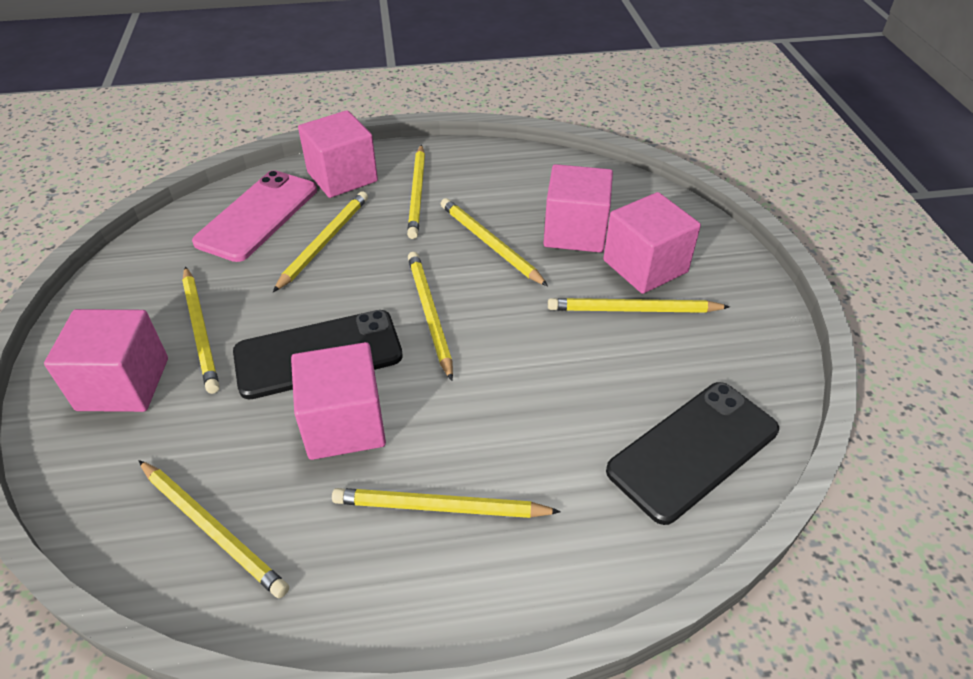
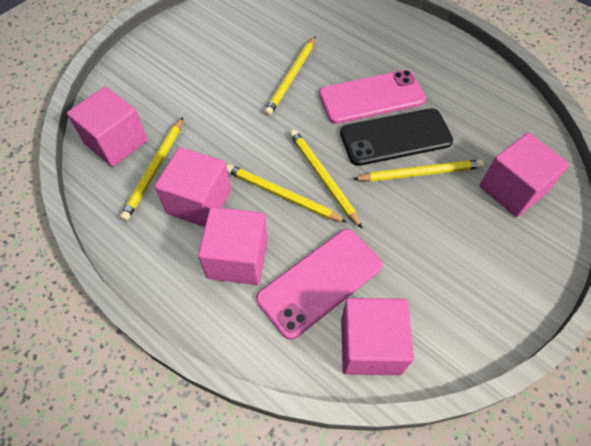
black phone: 2 -> 1
pink phone: 1 -> 2
yellow pencil: 8 -> 5

